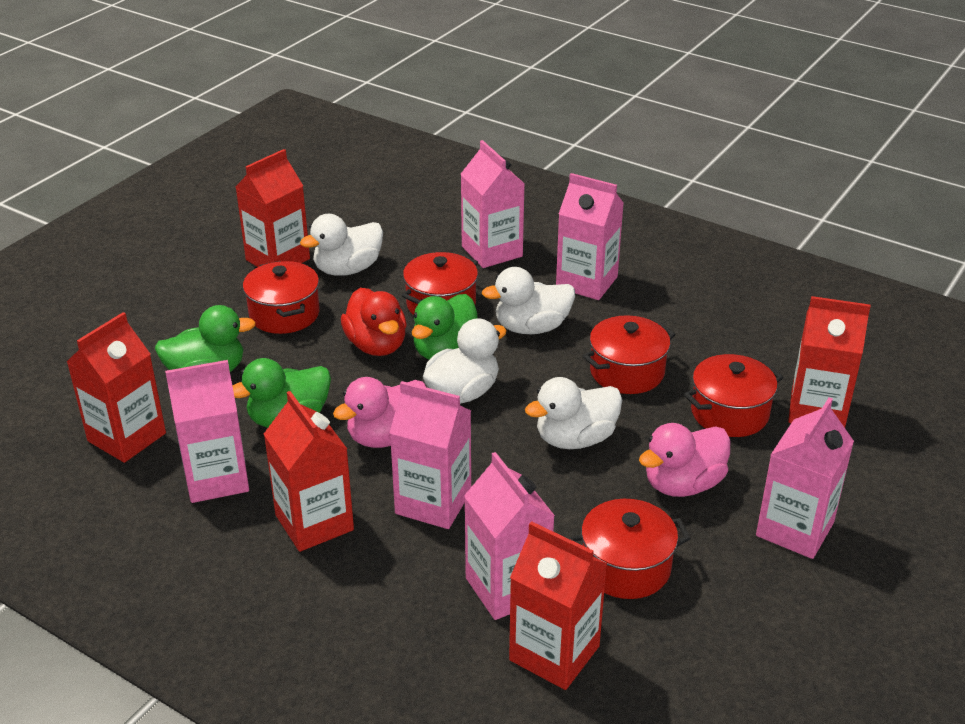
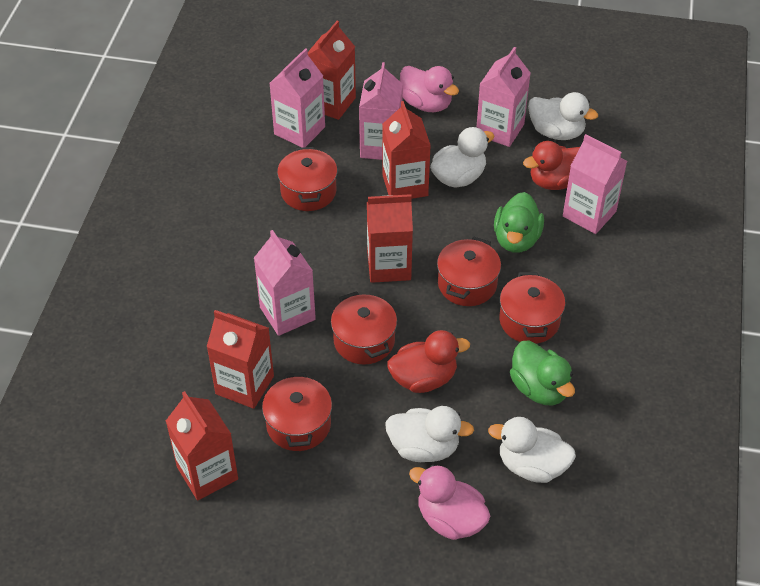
green duck: 3 -> 2
pink carton: 6 -> 5
red duck: 1 -> 2

